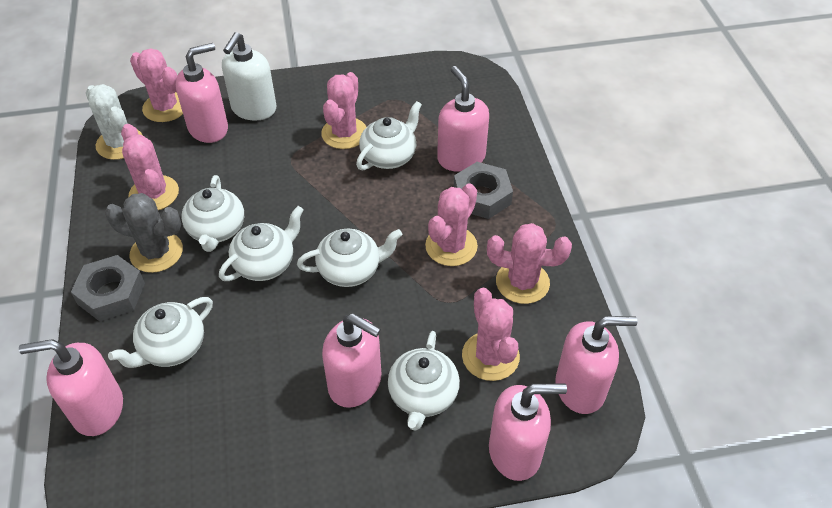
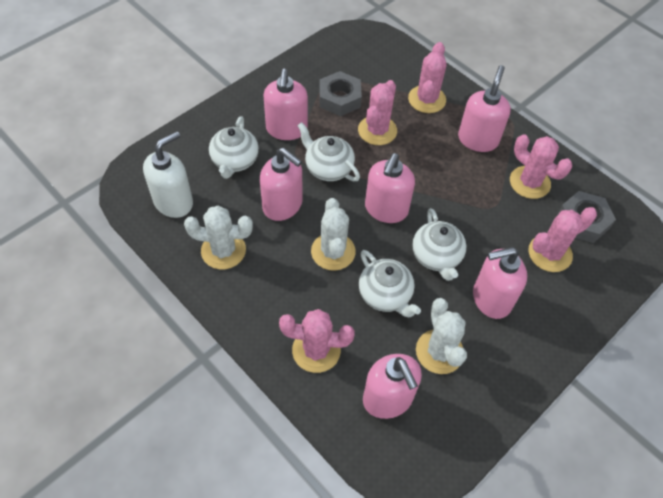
grey cactus: 1 -> 0
pink cactus: 6 -> 5
white cactus: 1 -> 3
white teapot: 6 -> 4

